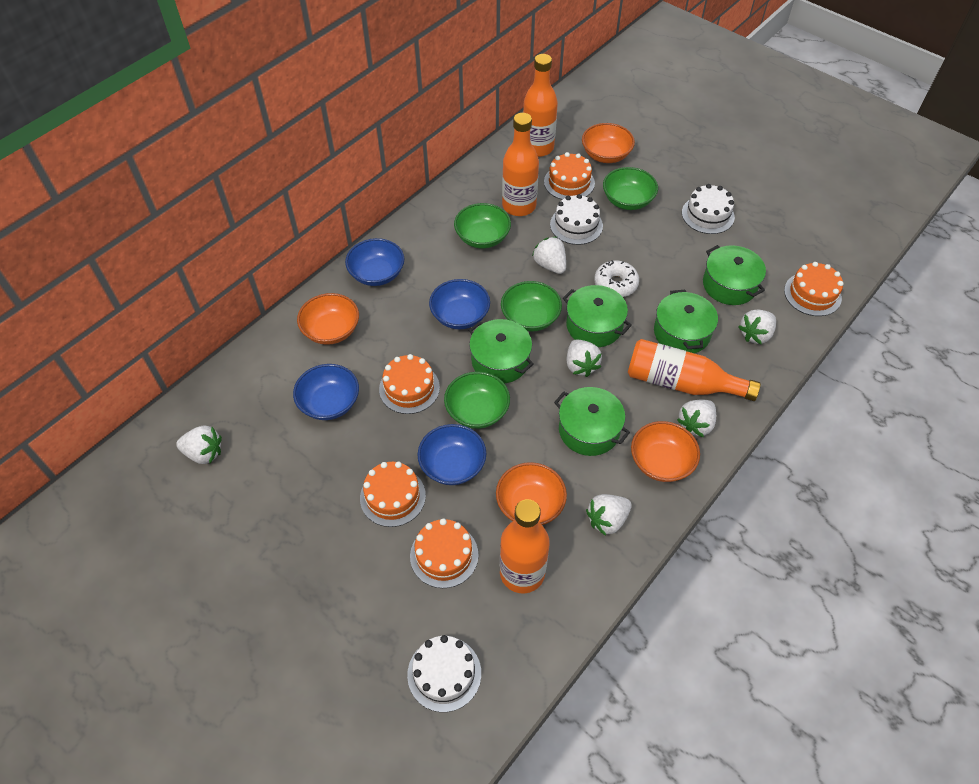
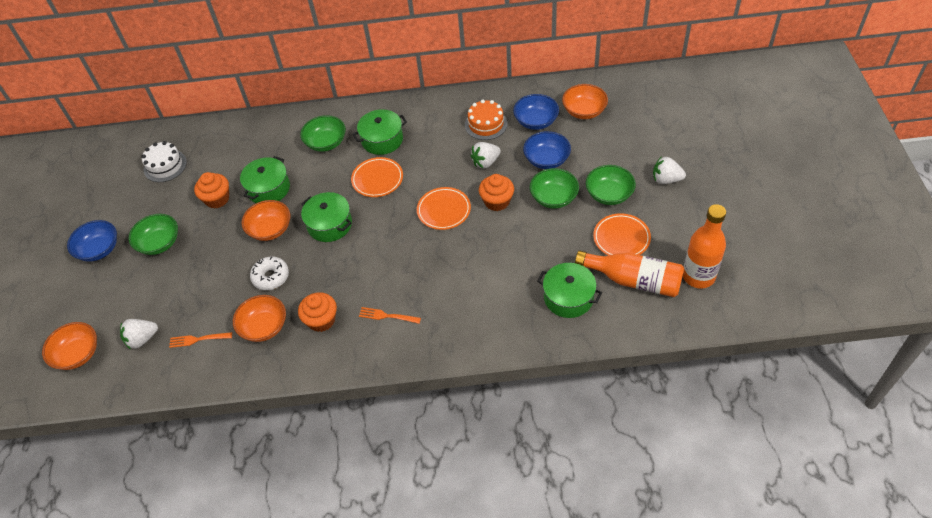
blue bowl: 4 -> 3
green pot: 5 -> 4
orange bottle: 4 -> 2
orange cake: 5 -> 1
orange cupcake: 0 -> 3
orange fork: 0 -> 2
orange plate: 0 -> 3
white cake: 3 -> 1
white strawberry: 6 -> 3

